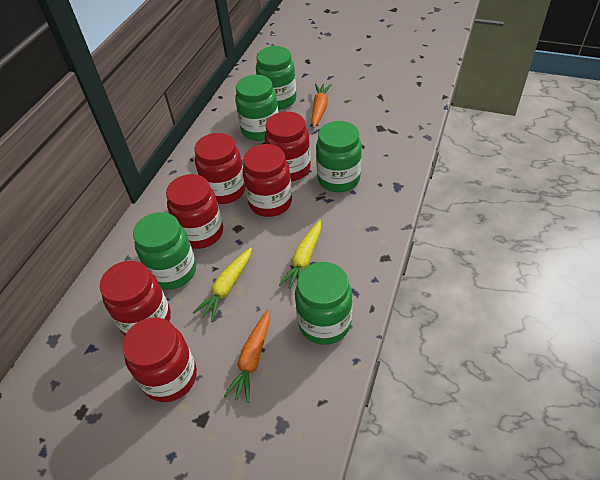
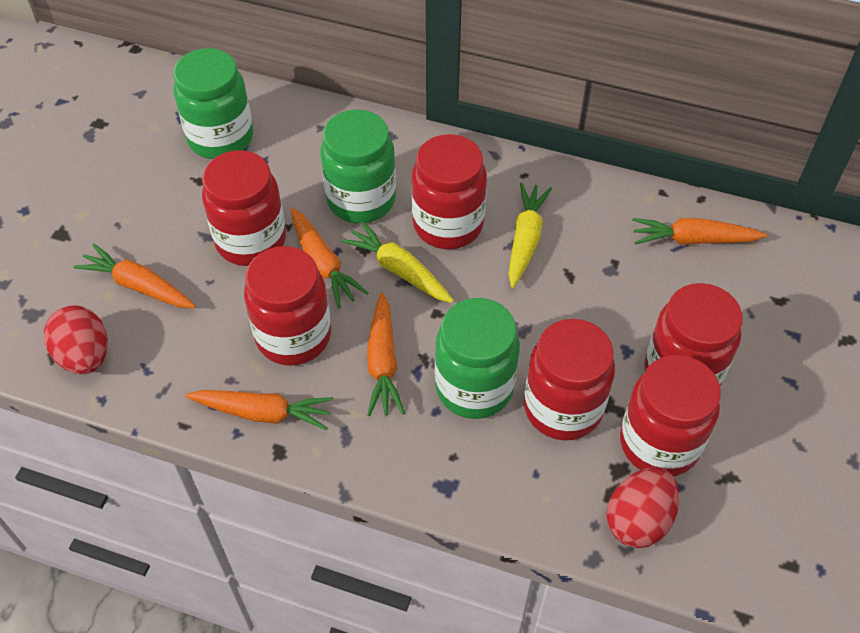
green jar: 5 -> 3
orange carrot: 2 -> 5
red egg: 0 -> 2

